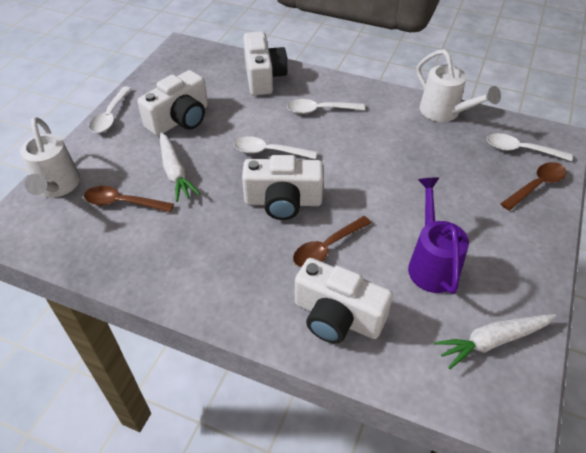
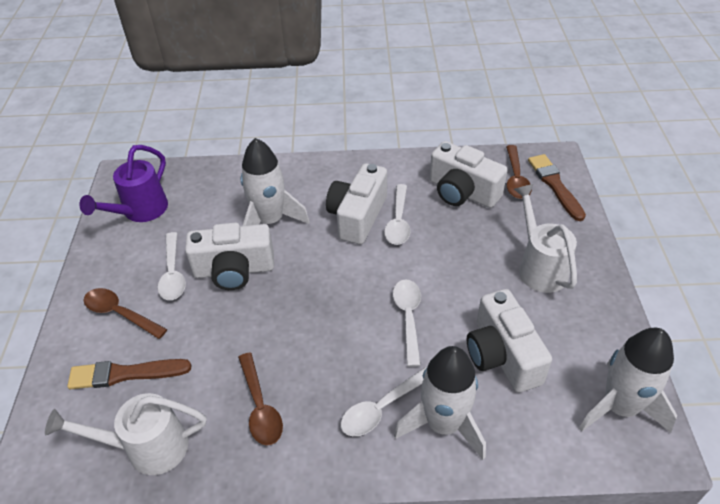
brown brush: 0 -> 2
white carrot: 2 -> 0
white rocket: 0 -> 3

